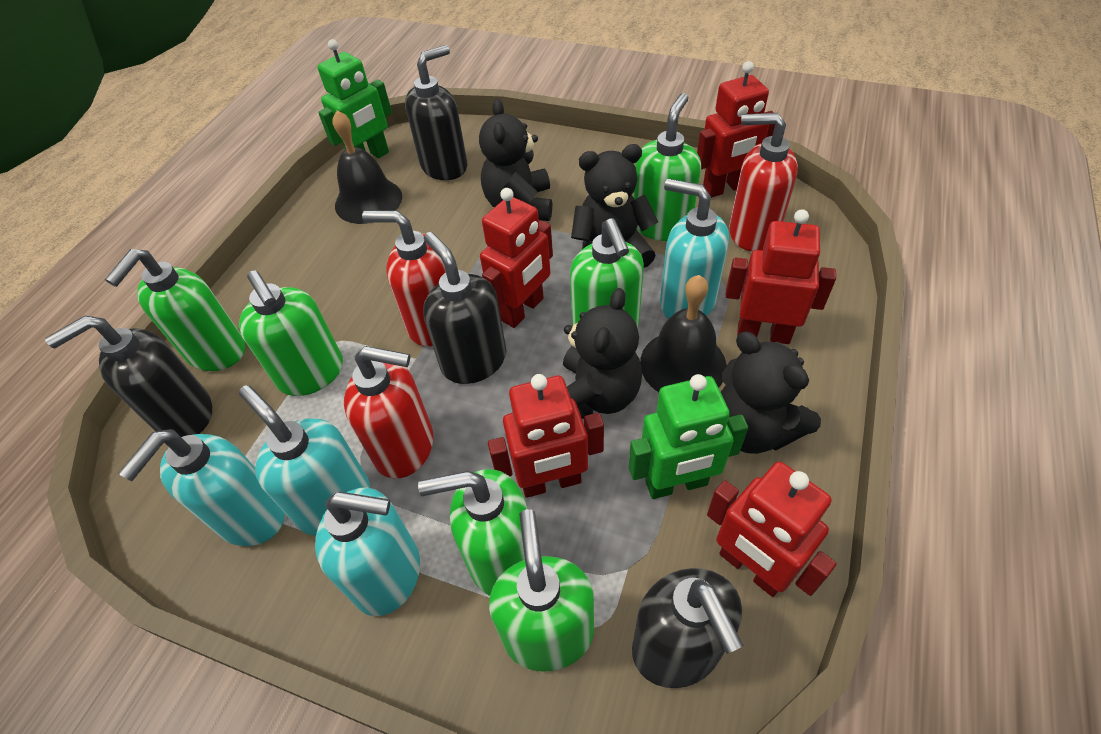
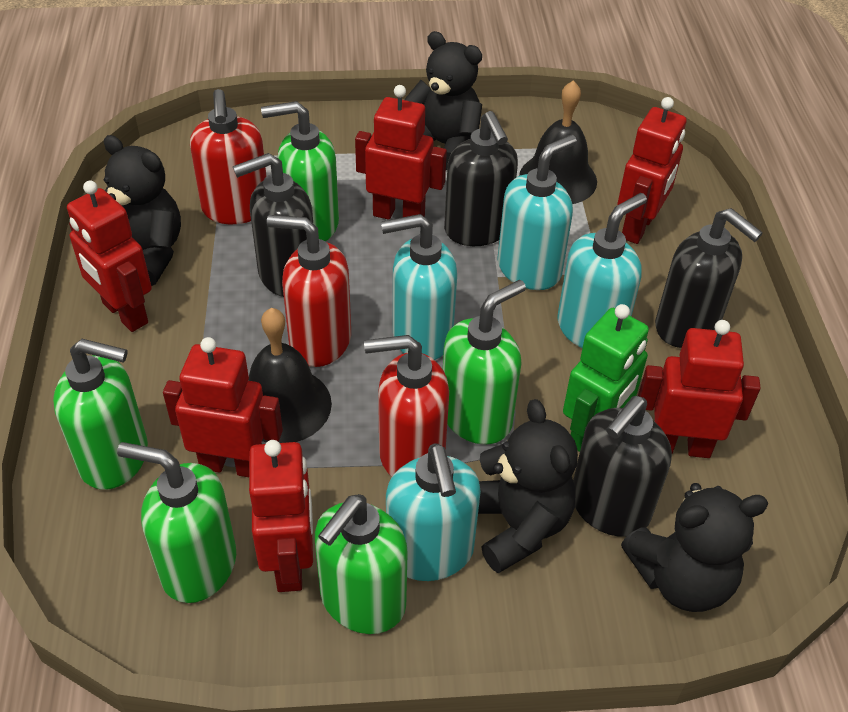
green robot: 2 -> 1
green soap dispenser: 6 -> 5
red robot: 5 -> 6

